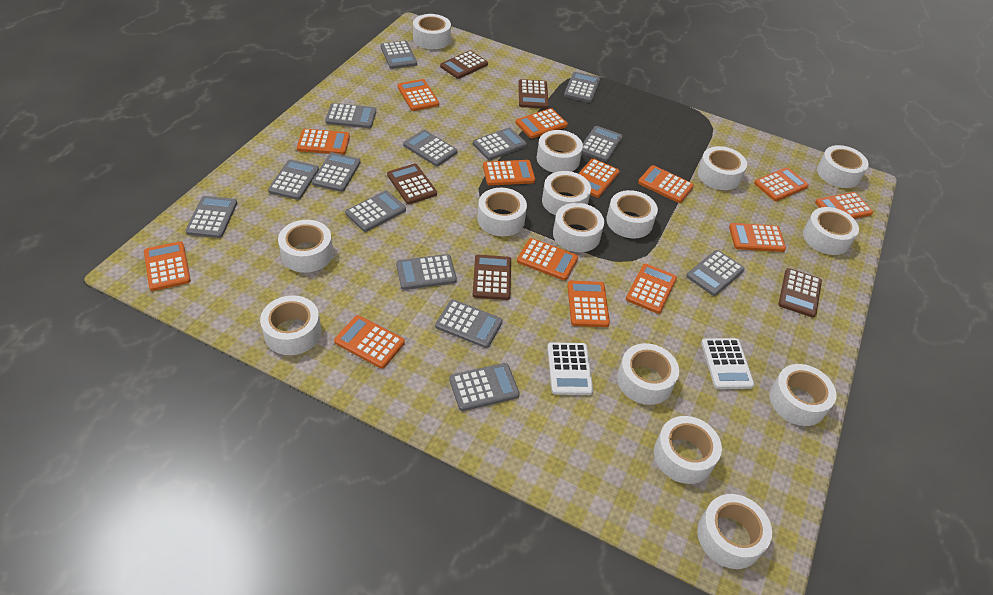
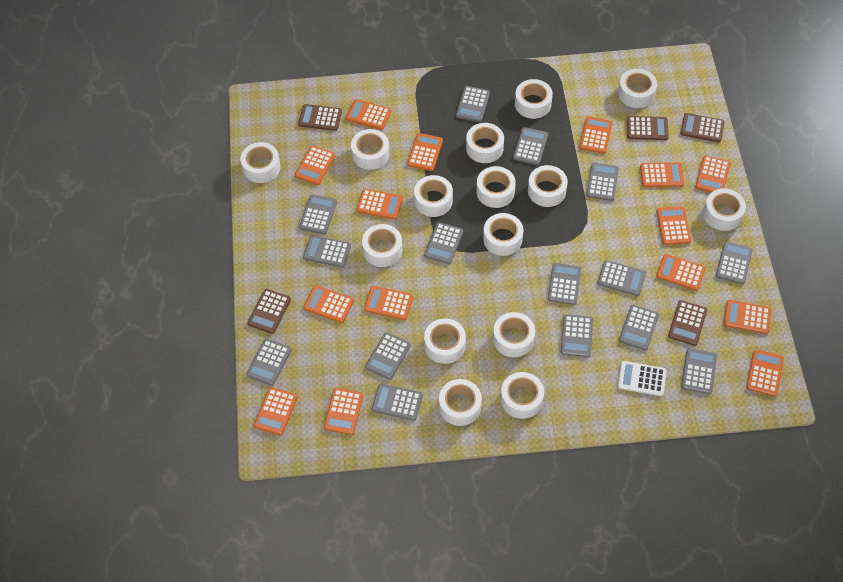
grey calculator: 14 -> 15
orange calculator: 14 -> 15
white calculator: 2 -> 1

